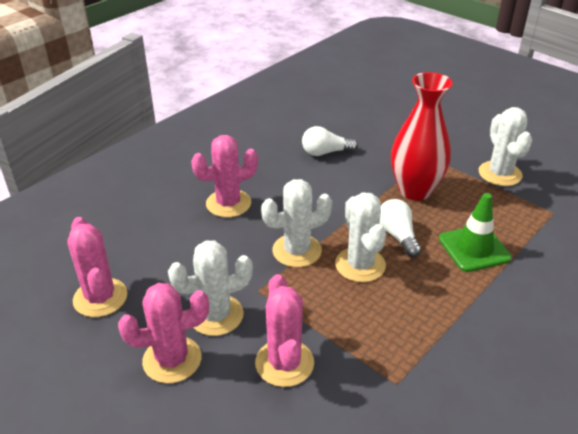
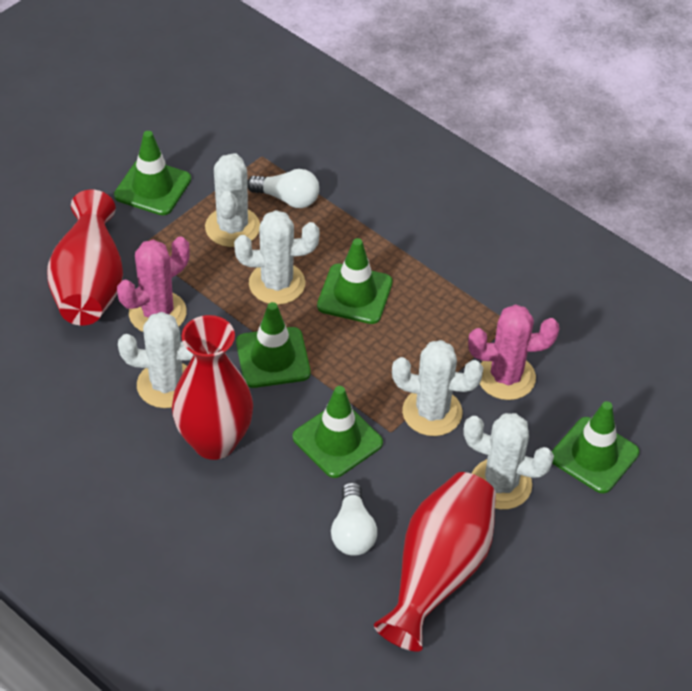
green traffic cone: 1 -> 5
pink cactus: 4 -> 2
red vase: 1 -> 3
white cactus: 4 -> 5

